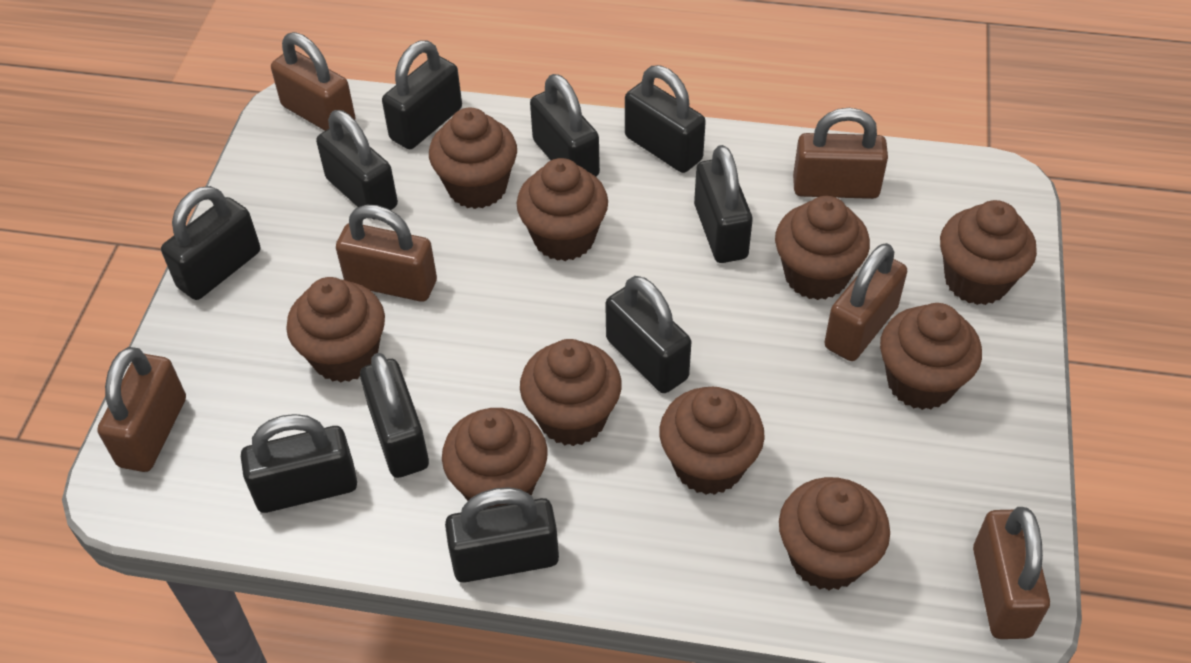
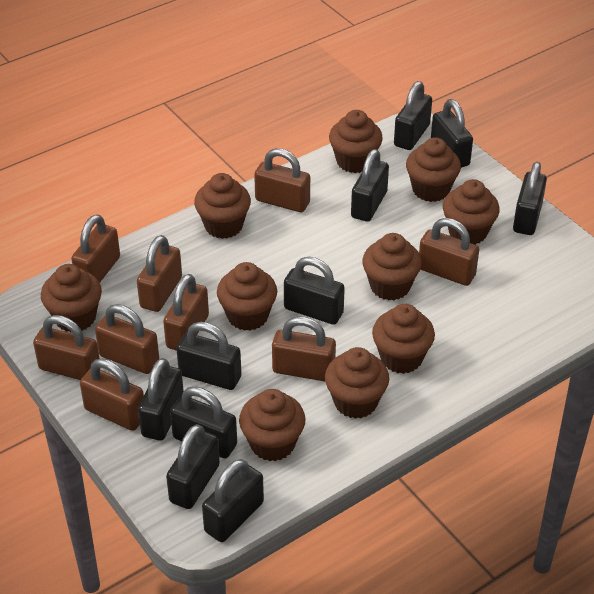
brown padlock: 6 -> 9

